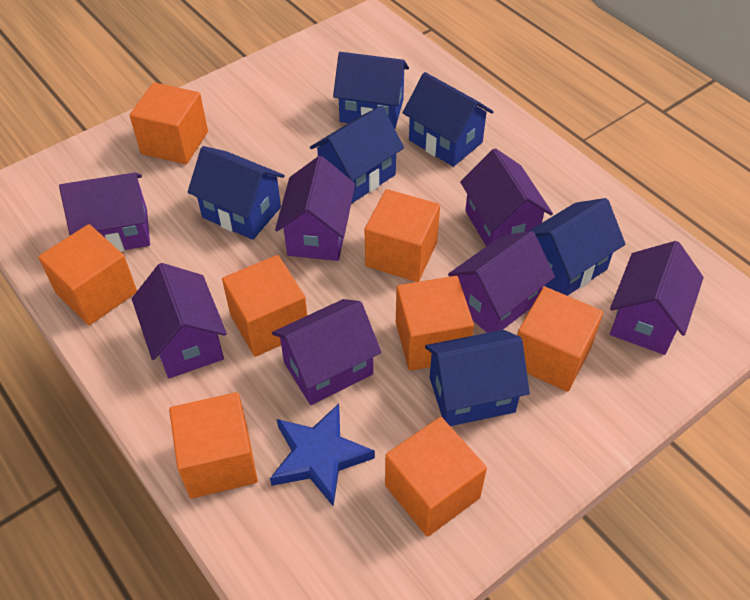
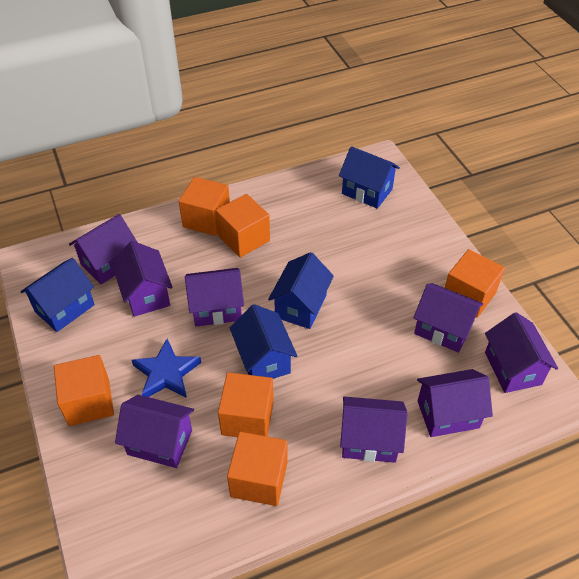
blue house: 6 -> 4
orange cube: 8 -> 6
purple house: 7 -> 8

